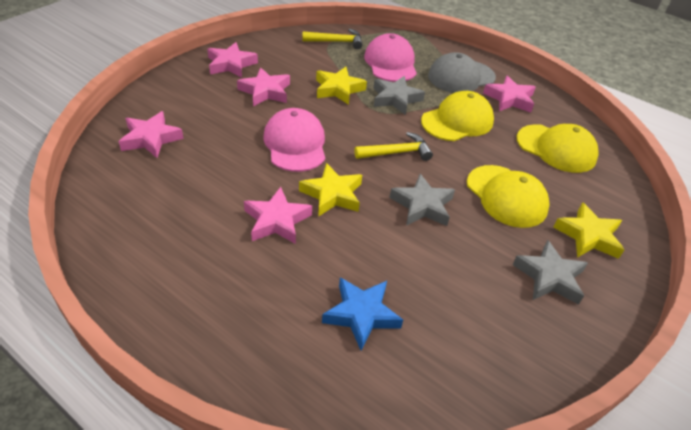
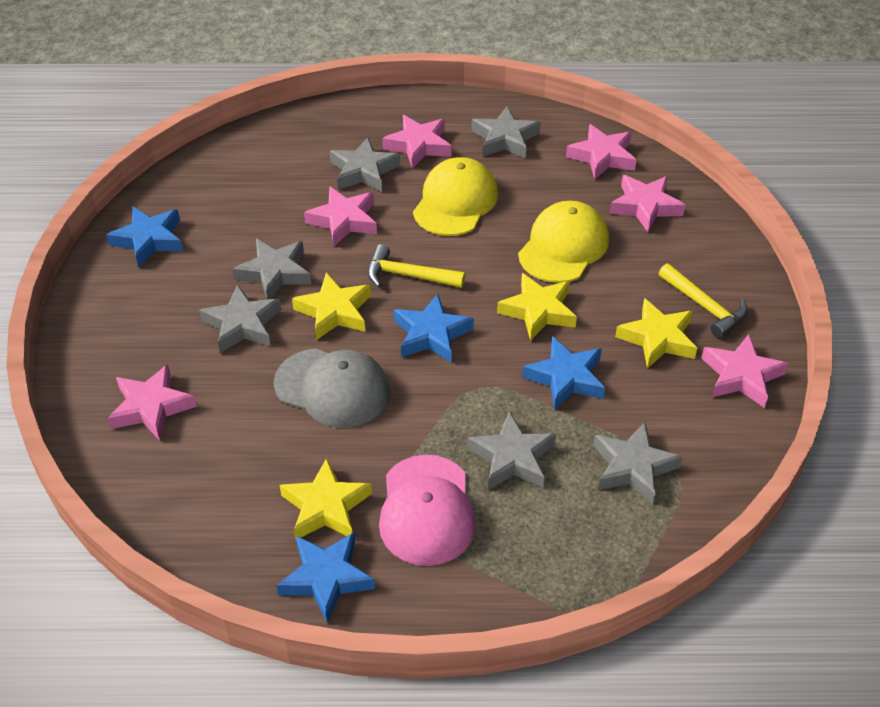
blue star: 1 -> 4
grey star: 3 -> 6
pink cap: 2 -> 1
pink star: 5 -> 6
yellow cap: 3 -> 2
yellow star: 3 -> 4

